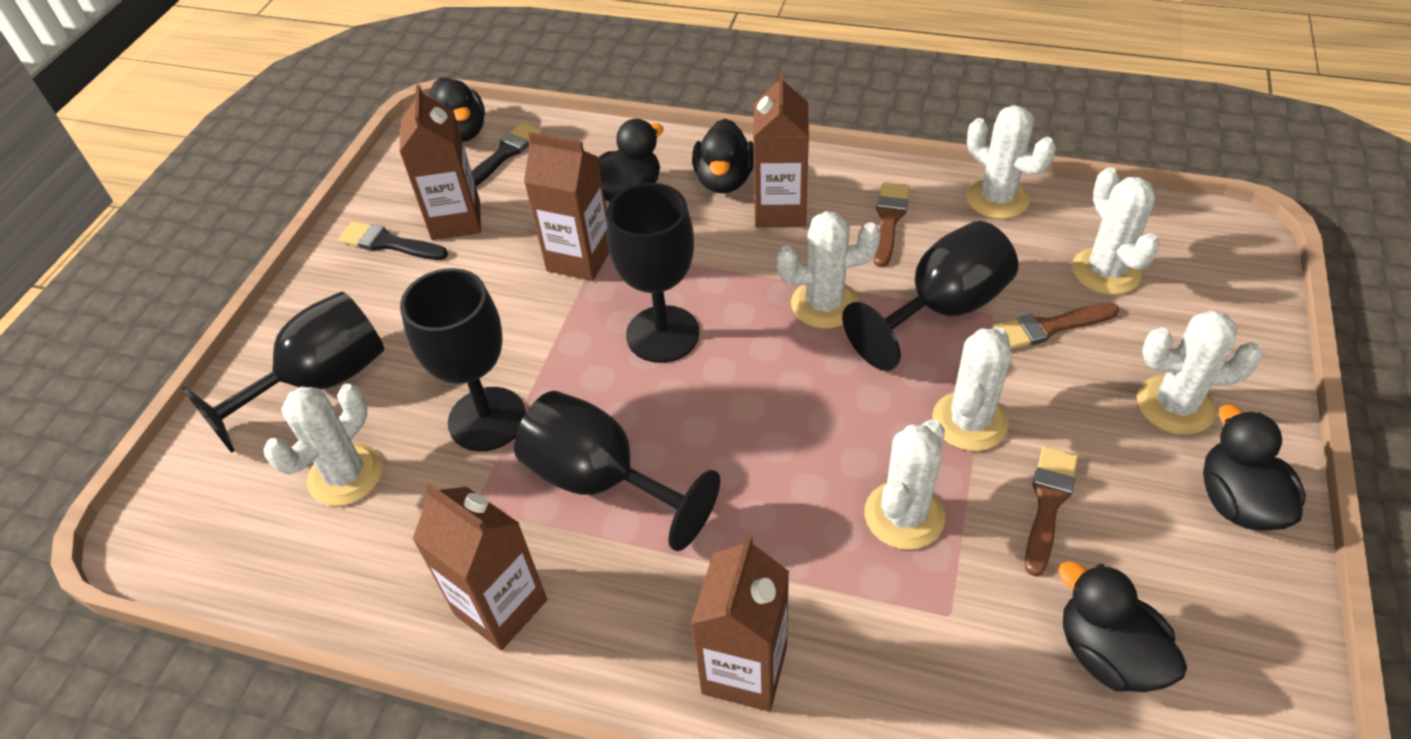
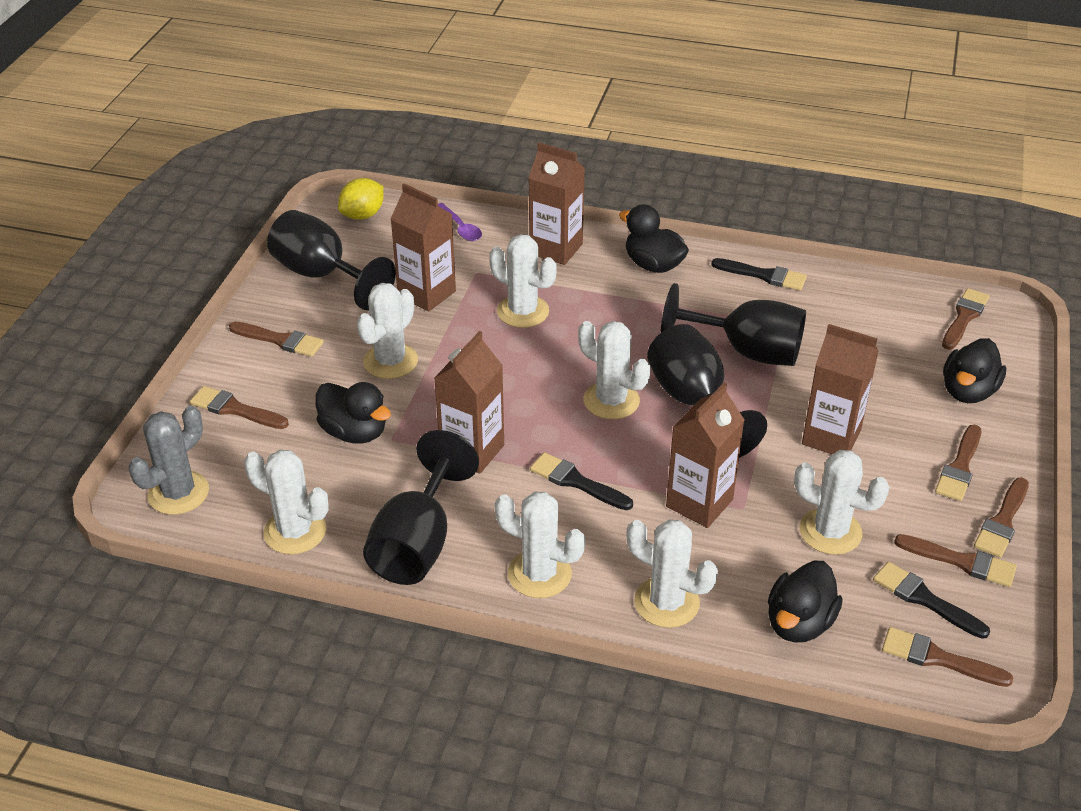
black brush: 2 -> 3
black duck: 5 -> 4
black goblet: 5 -> 4
brown brush: 3 -> 7
grey cactus: 0 -> 1
purple spoon: 0 -> 1
yellow lemon: 0 -> 1

